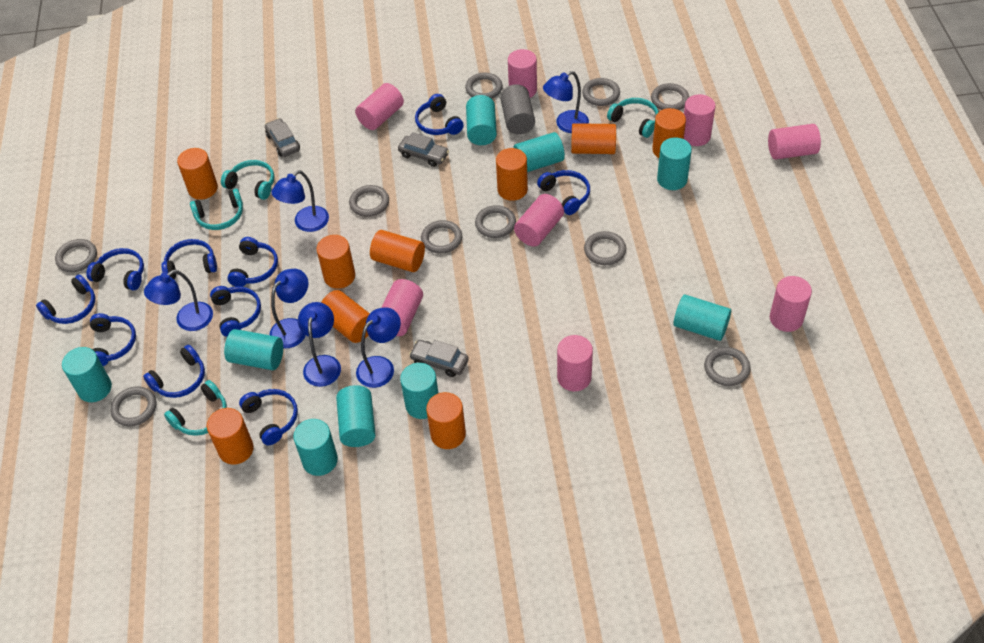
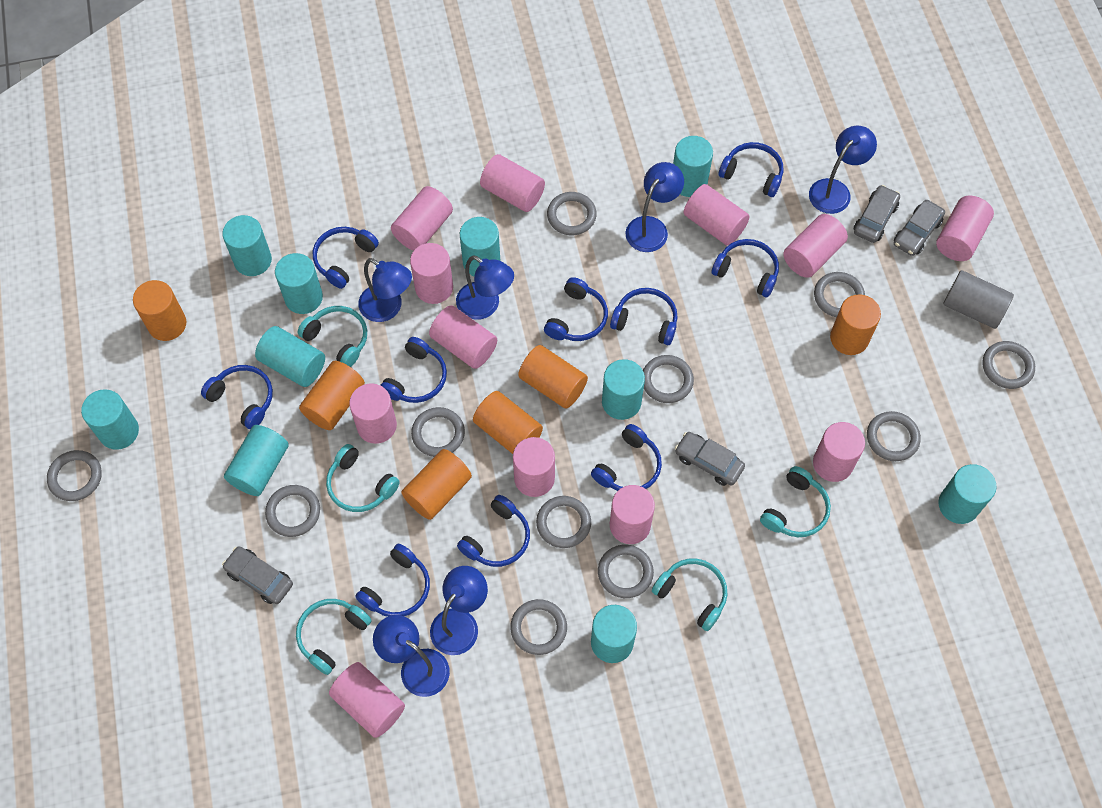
grey car: 3 -> 4
grey ring: 10 -> 11
orange cylinder: 9 -> 6
pink cylinder: 8 -> 12
turquoise cylinder: 9 -> 10
turquoise headphones: 4 -> 5

